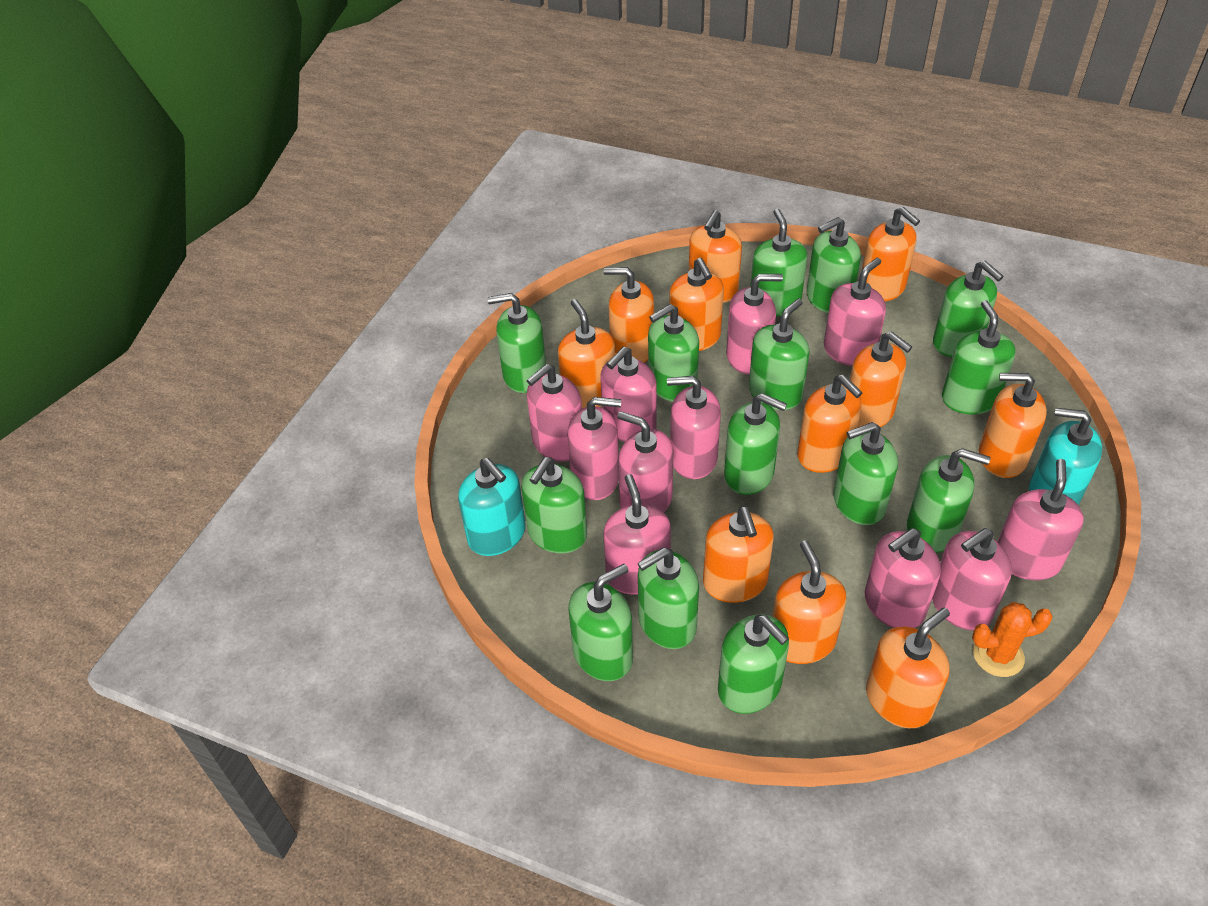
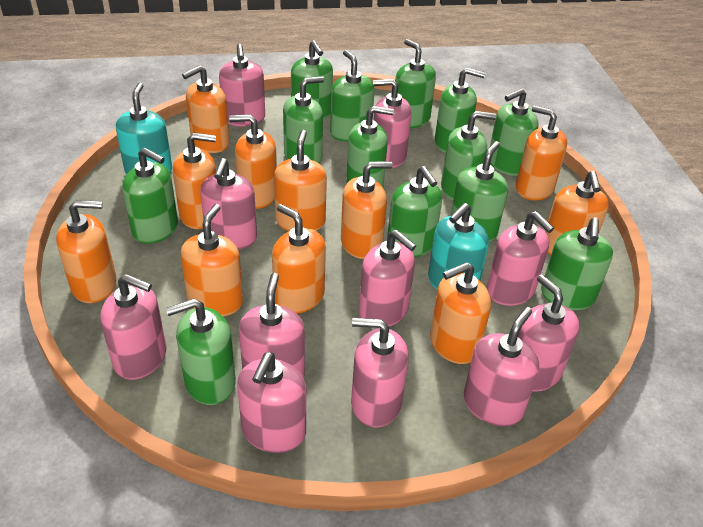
green soap dispenser: 14 -> 13
orange cactus: 1 -> 0

